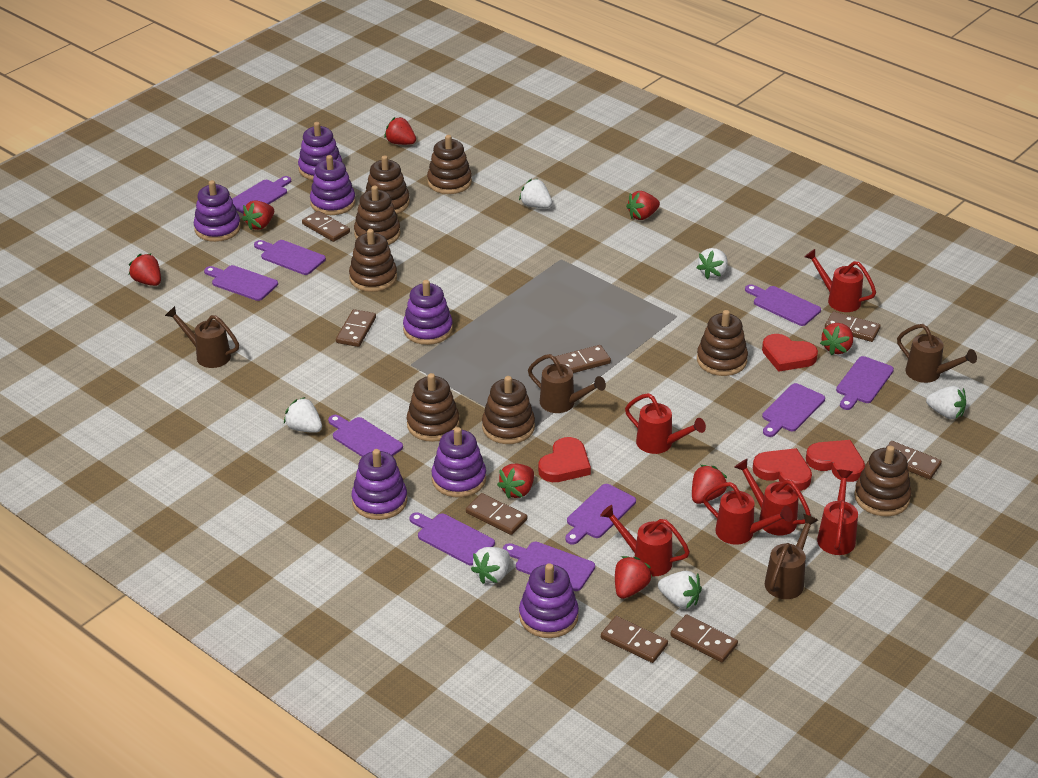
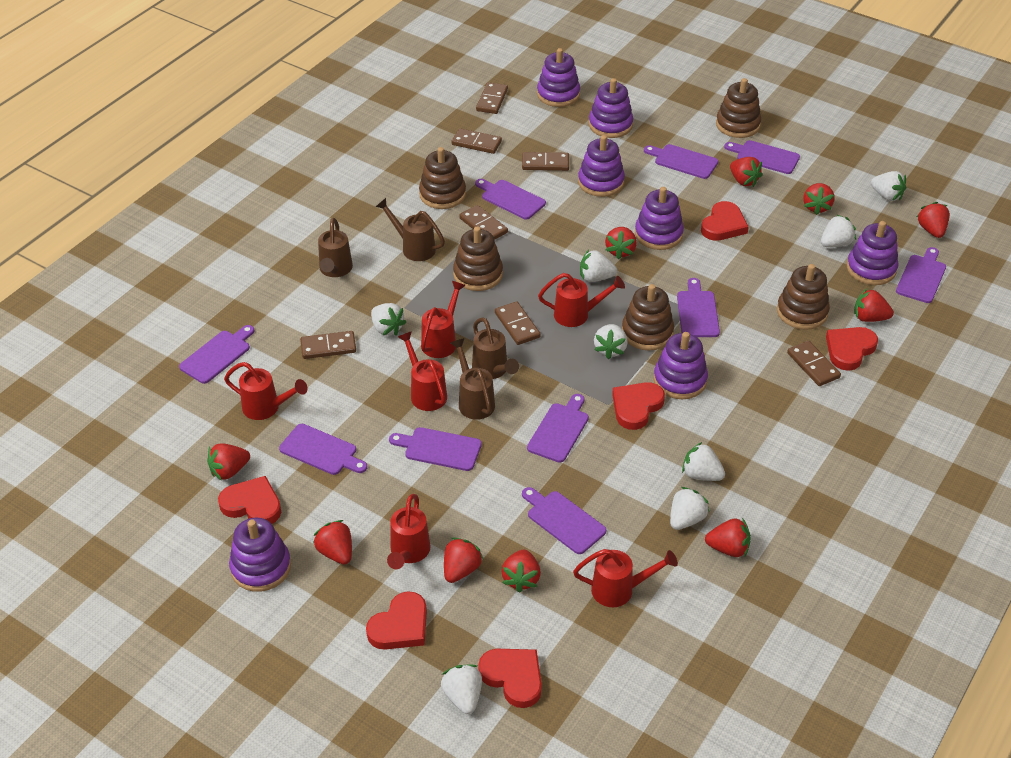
brown domino: 8 -> 7
brown stacking toy: 8 -> 5
red heart: 4 -> 6
red strawberry: 8 -> 10
white strawberry: 6 -> 8

